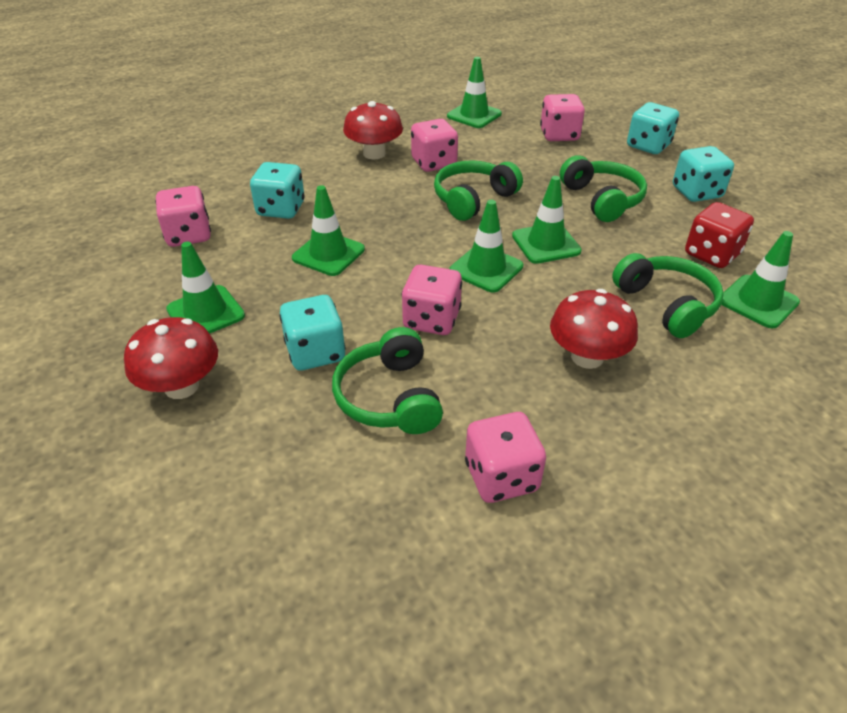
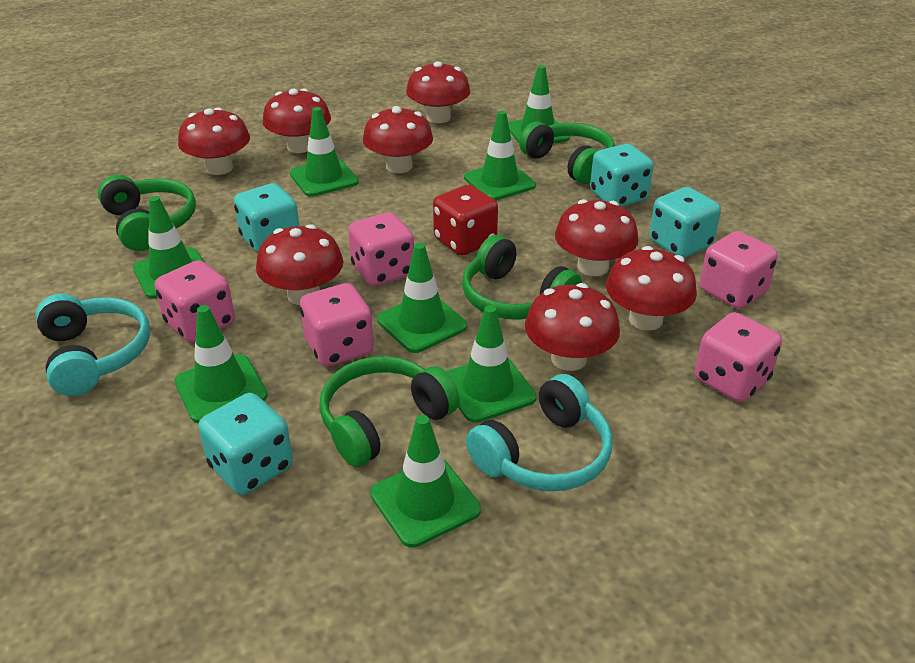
green traffic cone: 6 -> 8
red mushroom: 3 -> 8
turquoise headphones: 0 -> 2

